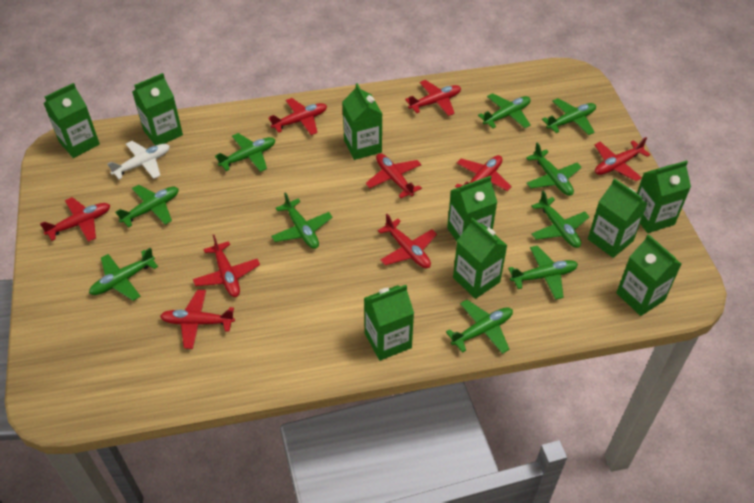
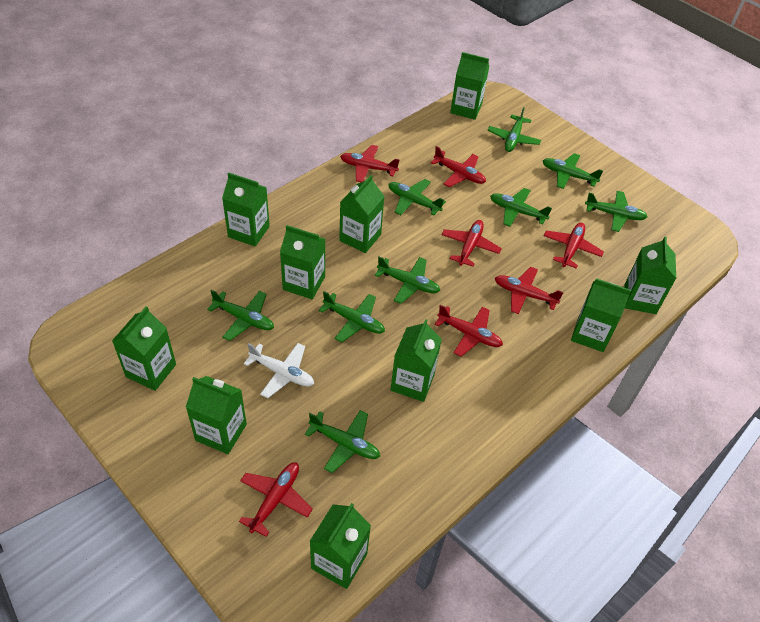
green carton: 9 -> 10
green plane: 10 -> 9
red plane: 9 -> 7

